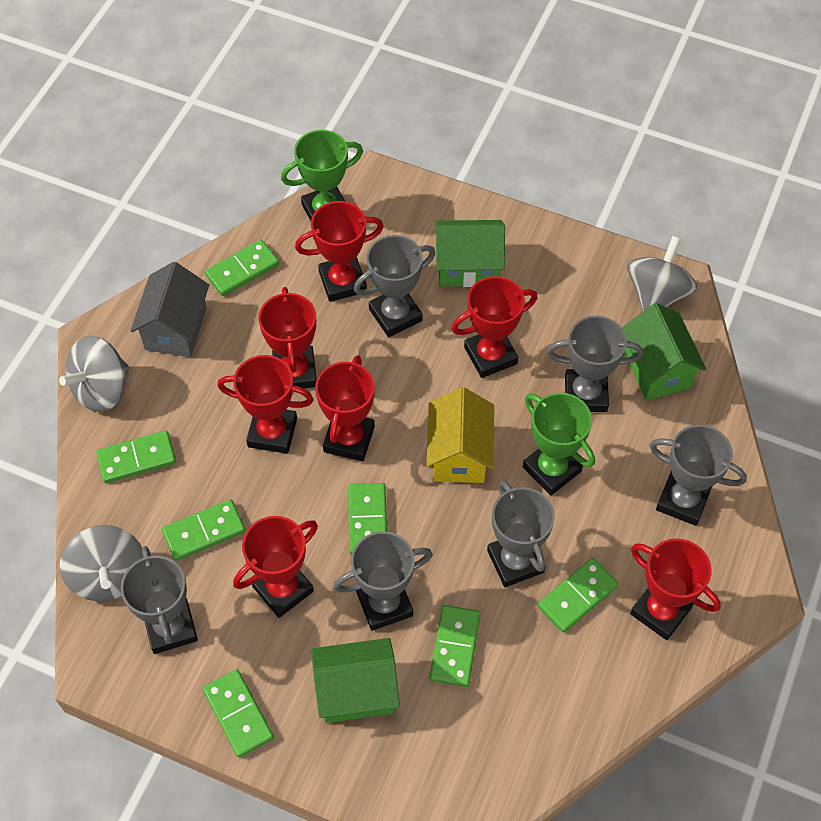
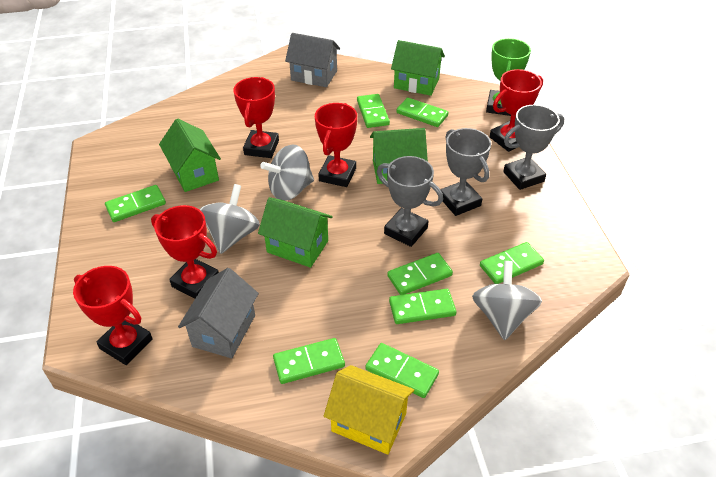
green domino: 7 -> 8
green house: 3 -> 4
green trophy: 2 -> 1
grey house: 1 -> 2
grey trophy: 6 -> 3
red trophy: 7 -> 5

